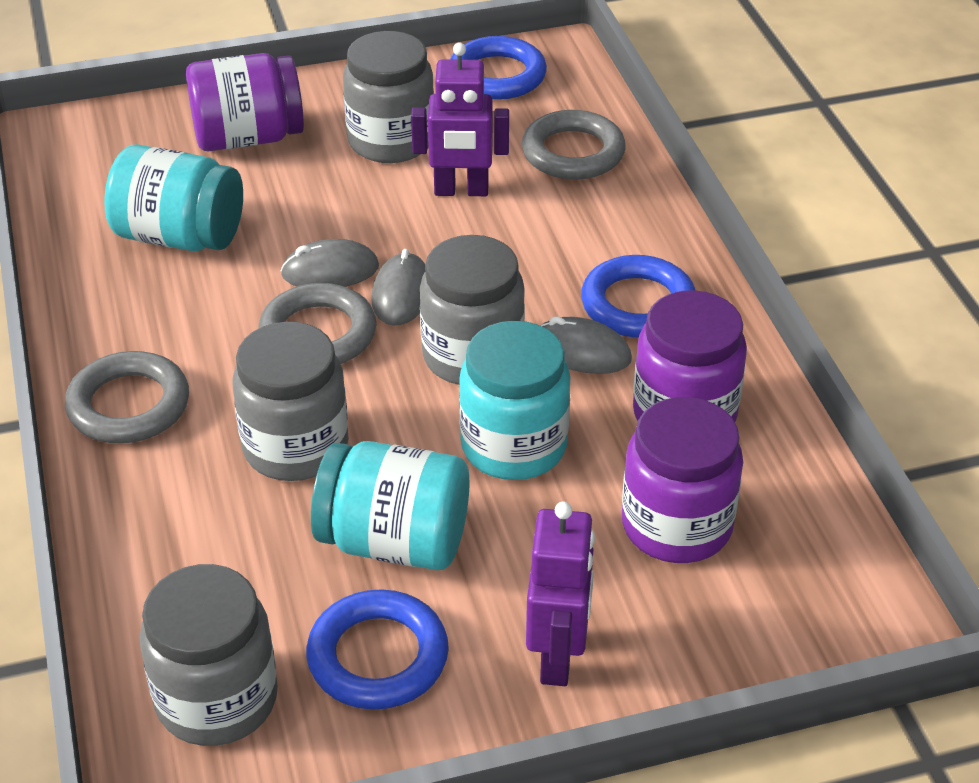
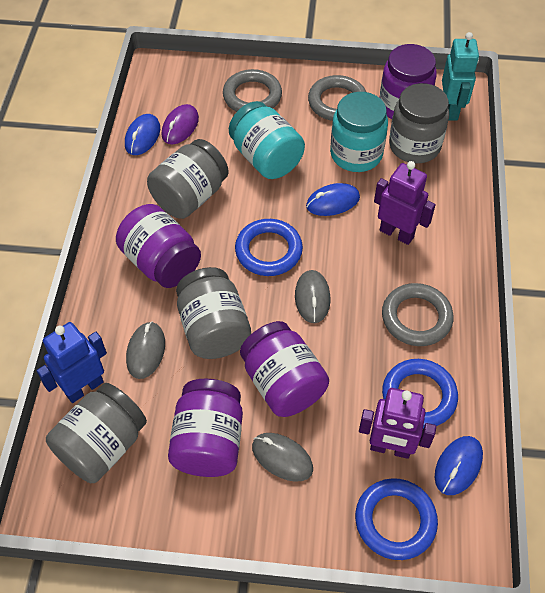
blue mouse: 0 -> 3
blue robot: 0 -> 1
purple jar: 3 -> 4
purple mouse: 0 -> 1
turquoise jar: 3 -> 2
turquoise robot: 0 -> 1

